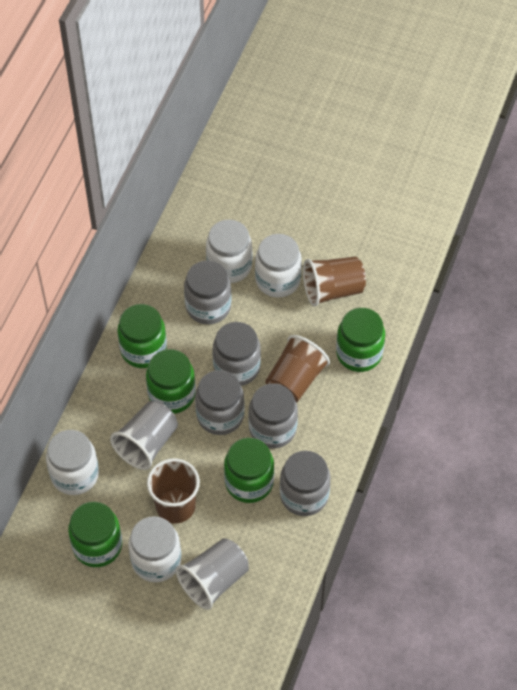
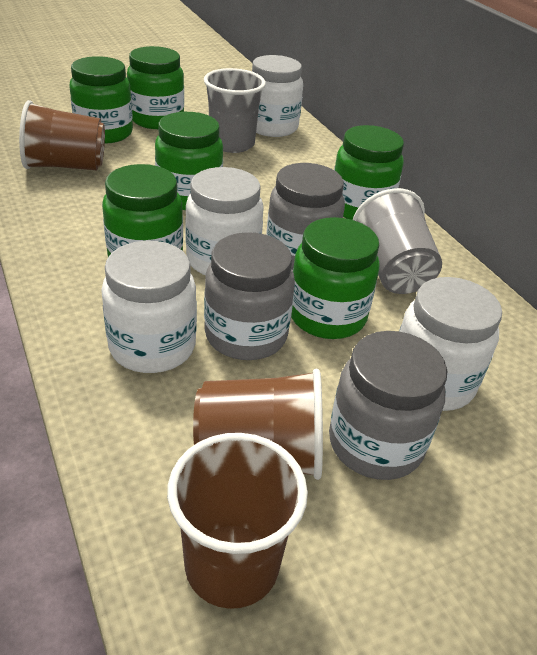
green jar: 5 -> 6
grey jar: 5 -> 3

